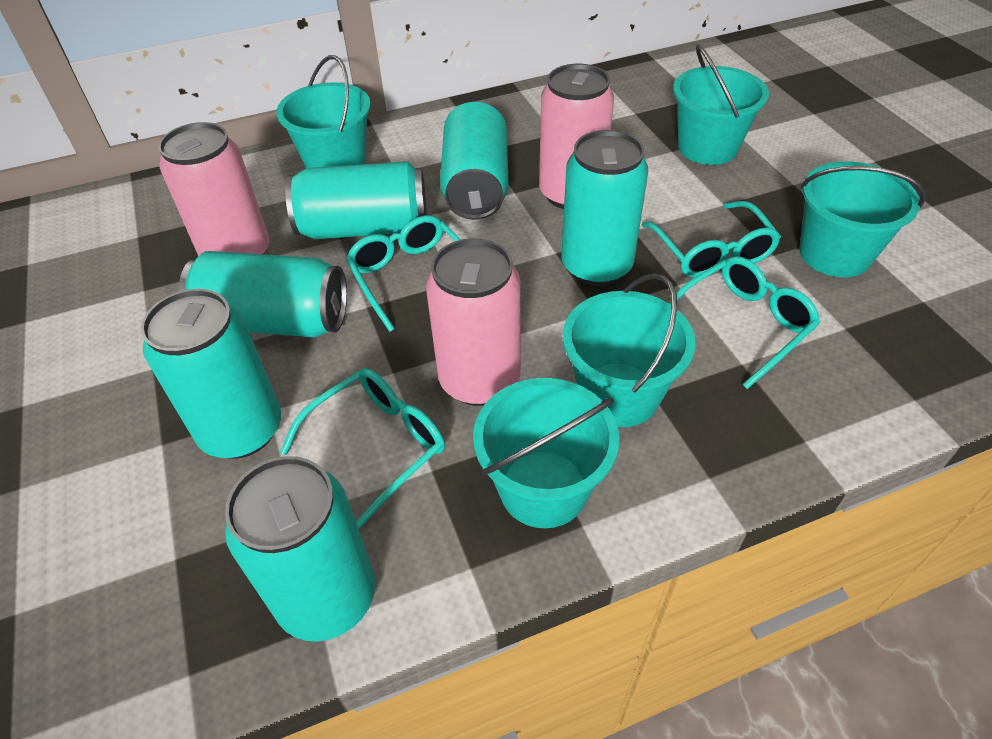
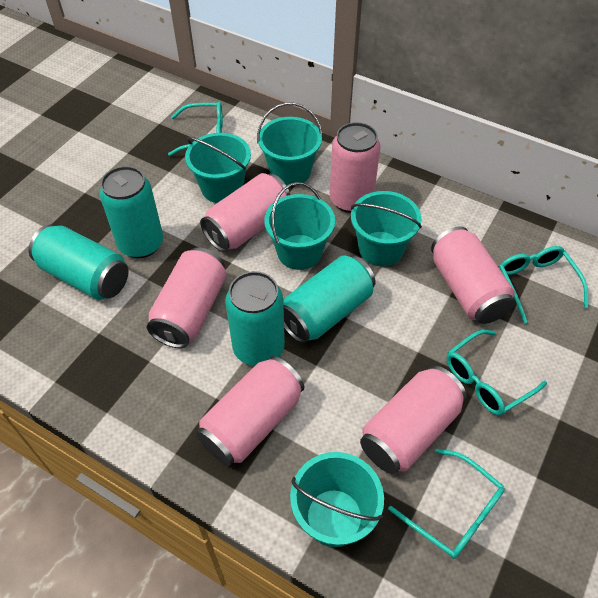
pink can: 3 -> 6
turquoise can: 6 -> 4

